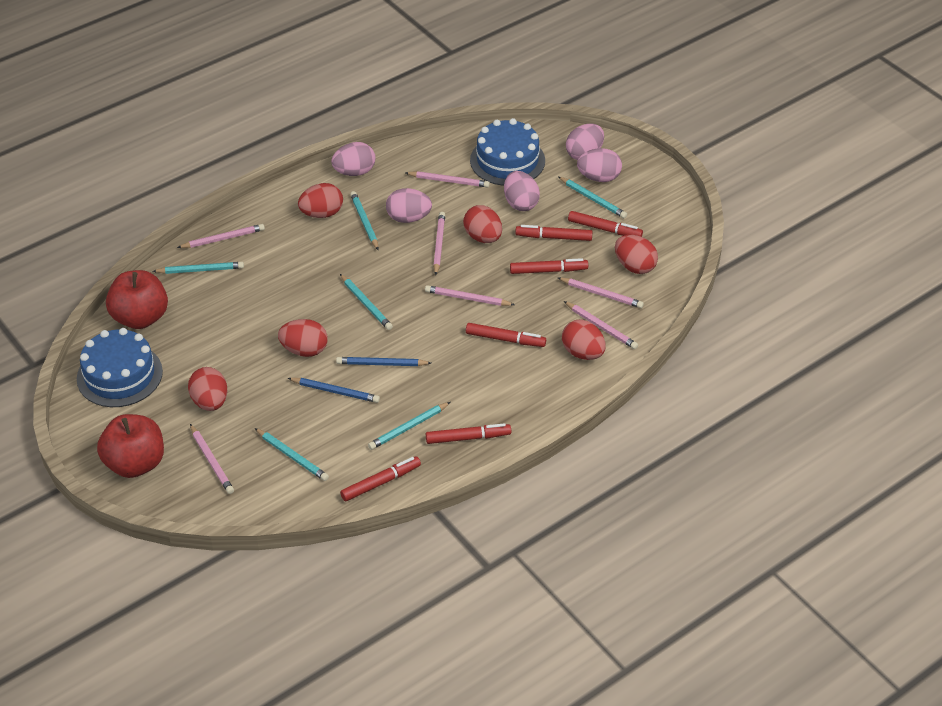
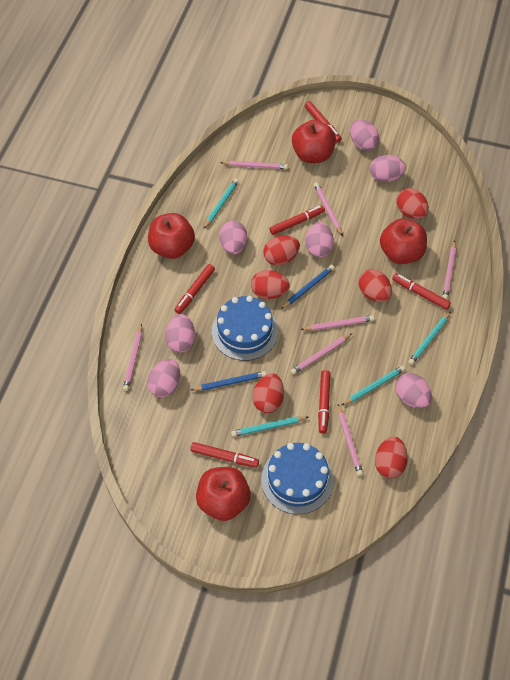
pink egg: 5 -> 7
red apple: 2 -> 4
turquoise pencil: 6 -> 4

